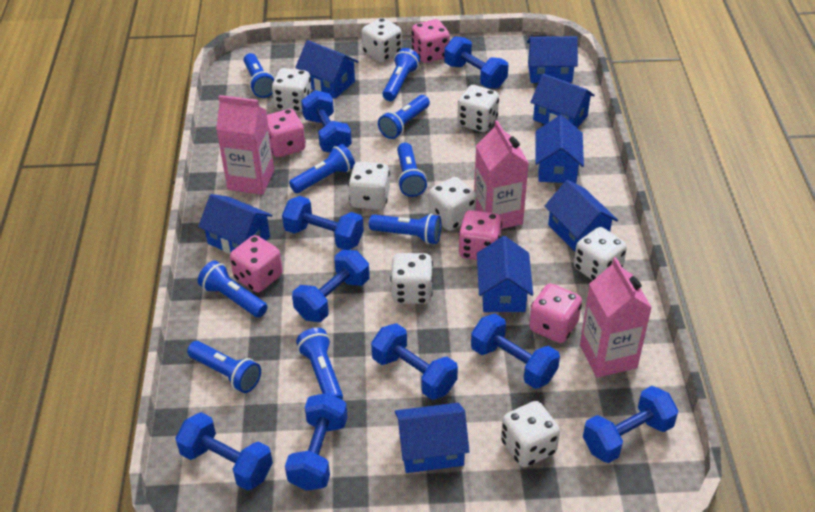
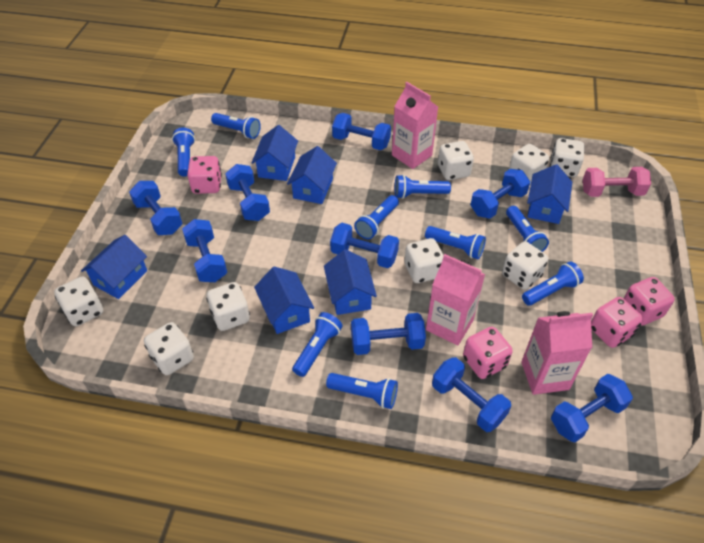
blue house: 8 -> 6
pink dice: 5 -> 4
pink dumbbell: 0 -> 1

